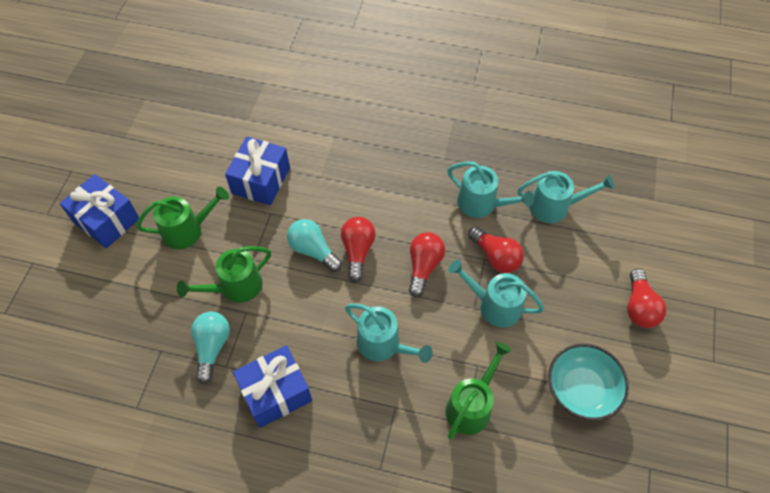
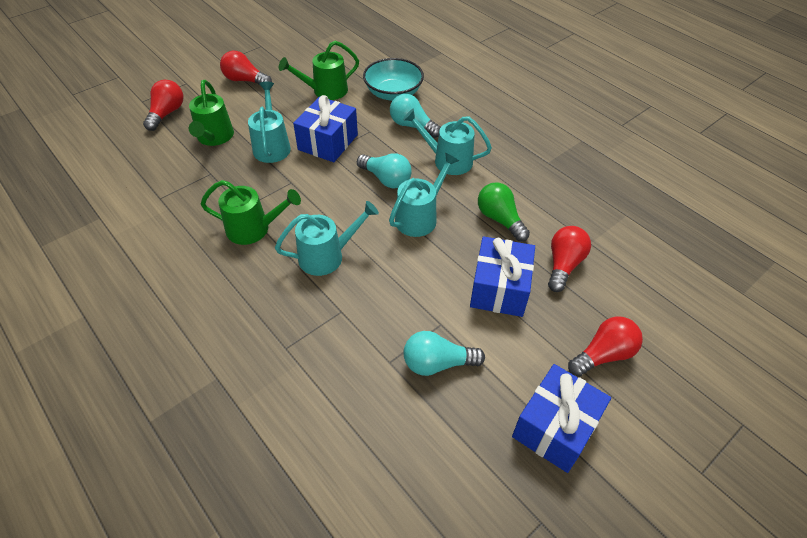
green light bulb: 0 -> 1
turquoise light bulb: 2 -> 3

